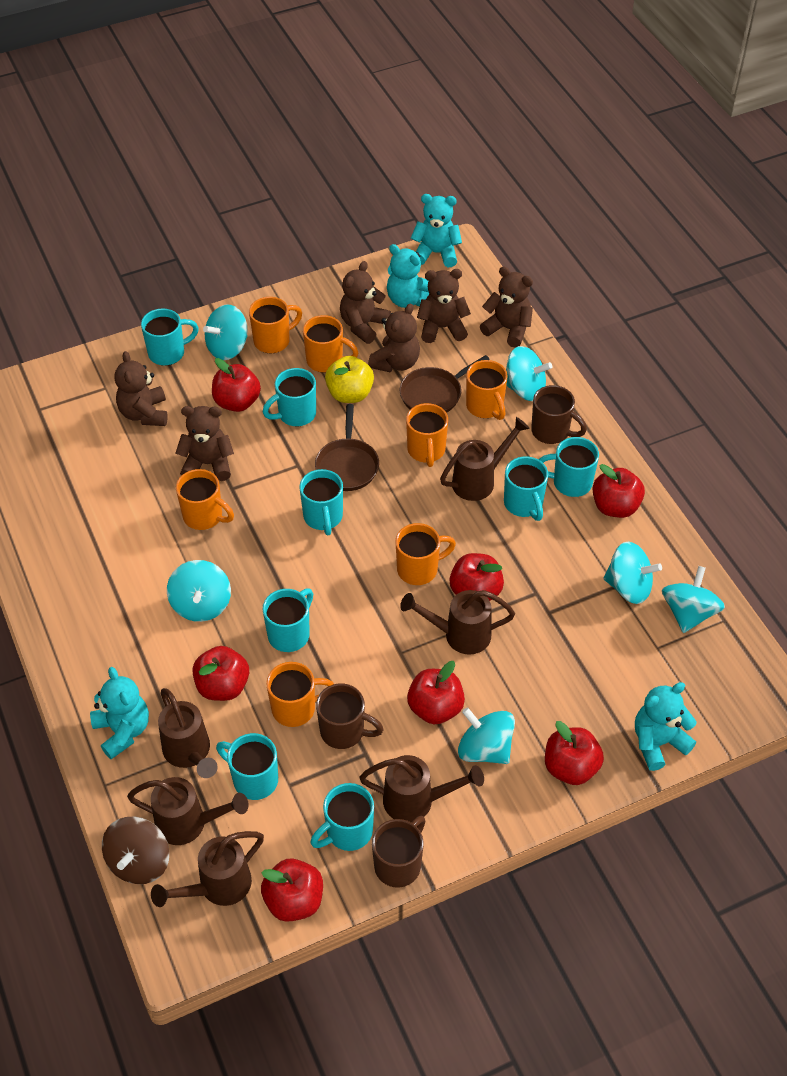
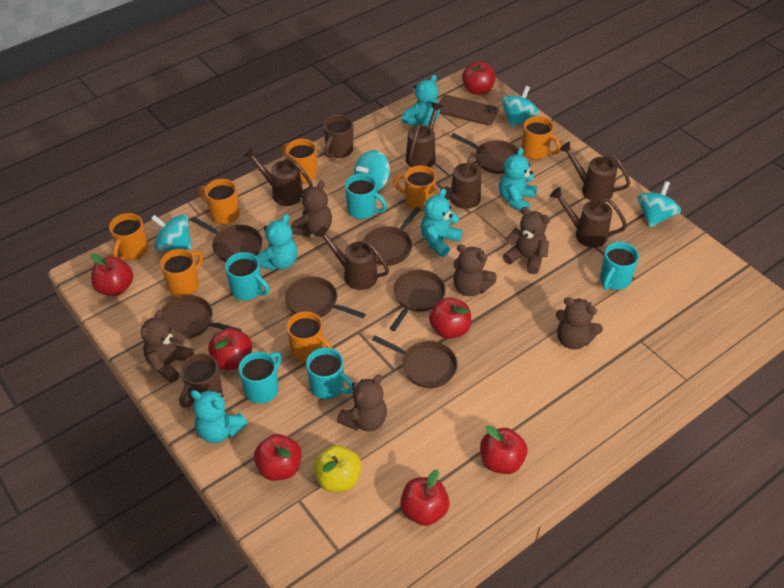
brown mug: 3 -> 2
brown pan: 2 -> 7
brown phone: 0 -> 1
brown spinning top: 1 -> 0
turquoise mug: 8 -> 5
turquoise spinning top: 6 -> 4
turquoise teddy bear: 4 -> 5

